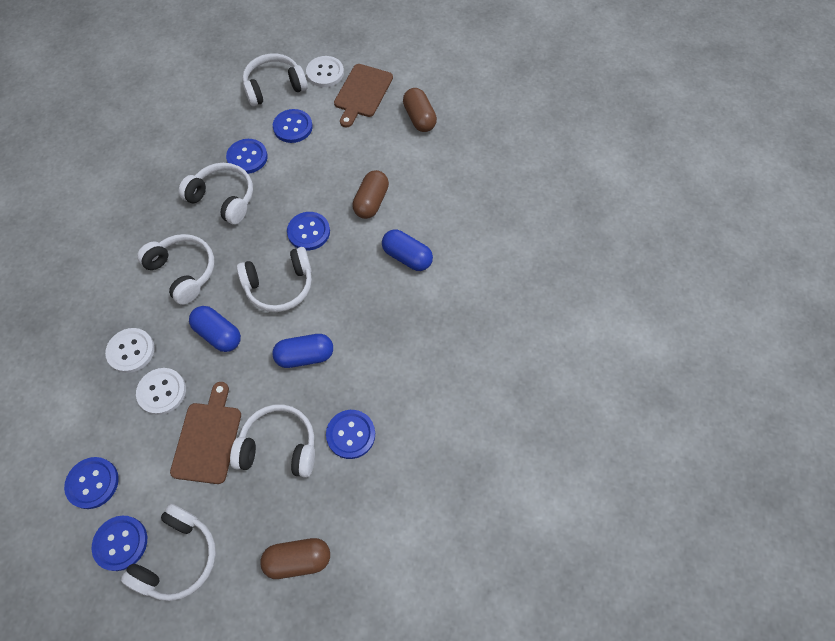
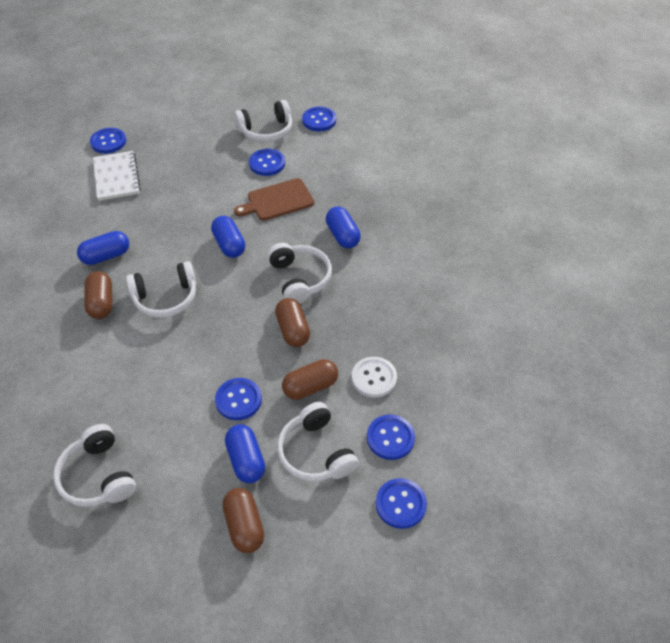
blue capsule: 3 -> 4
brown capsule: 3 -> 4
brown cutting board: 2 -> 1
white button: 3 -> 1
white headphones: 6 -> 5
white notebook: 0 -> 1

